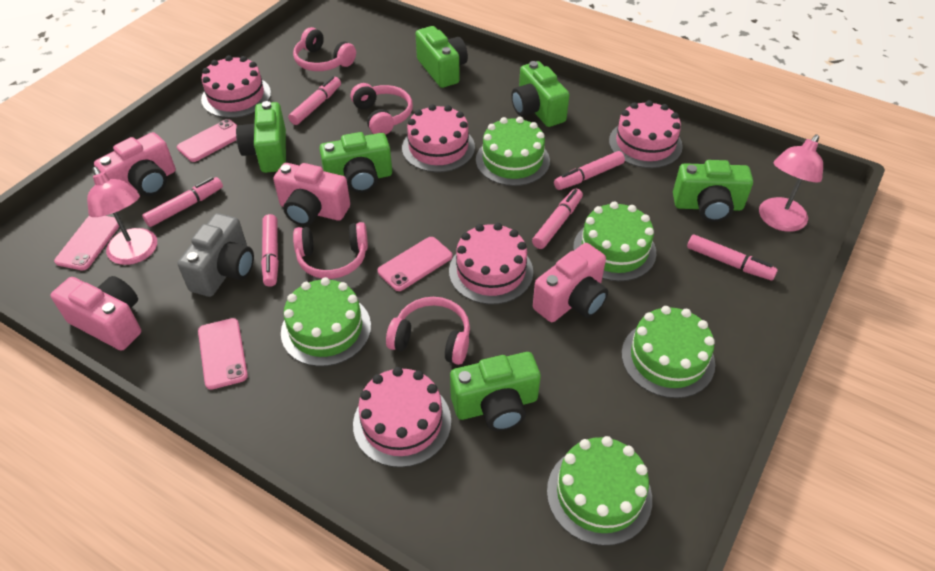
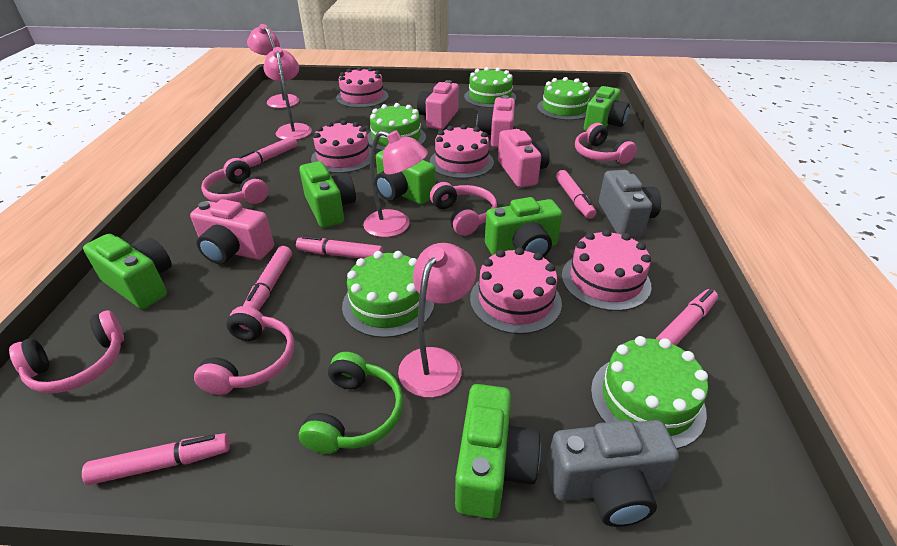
green headphones: 0 -> 1
grey camera: 1 -> 2
pink headphones: 4 -> 5
pink lamp: 2 -> 4
pink phone: 4 -> 0

